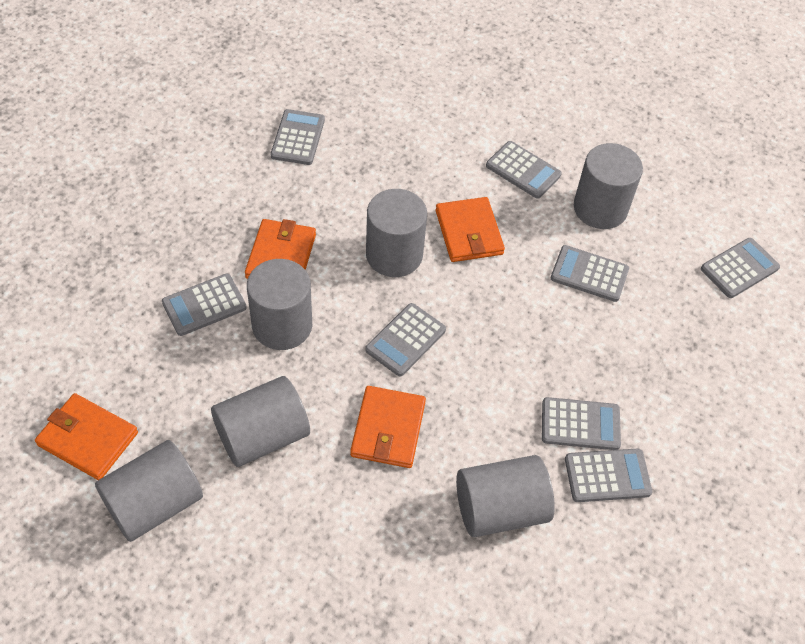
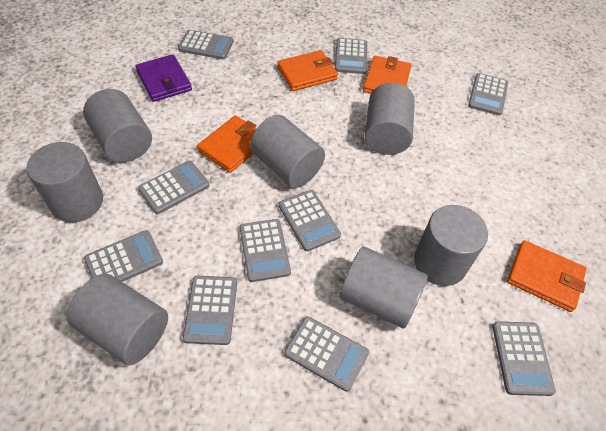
grey calculator: 8 -> 10
grey cylinder: 6 -> 7
purple wallet: 0 -> 1

